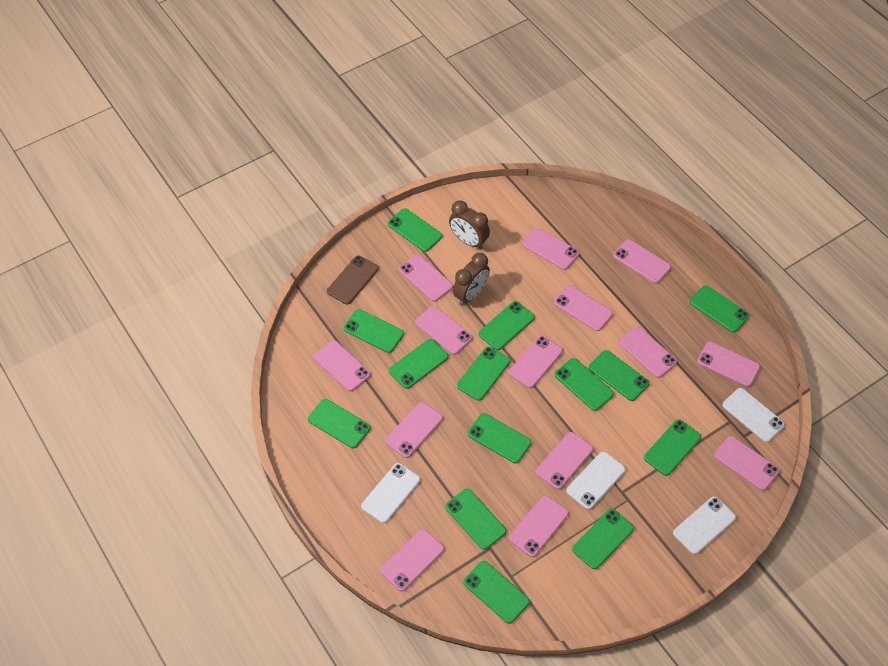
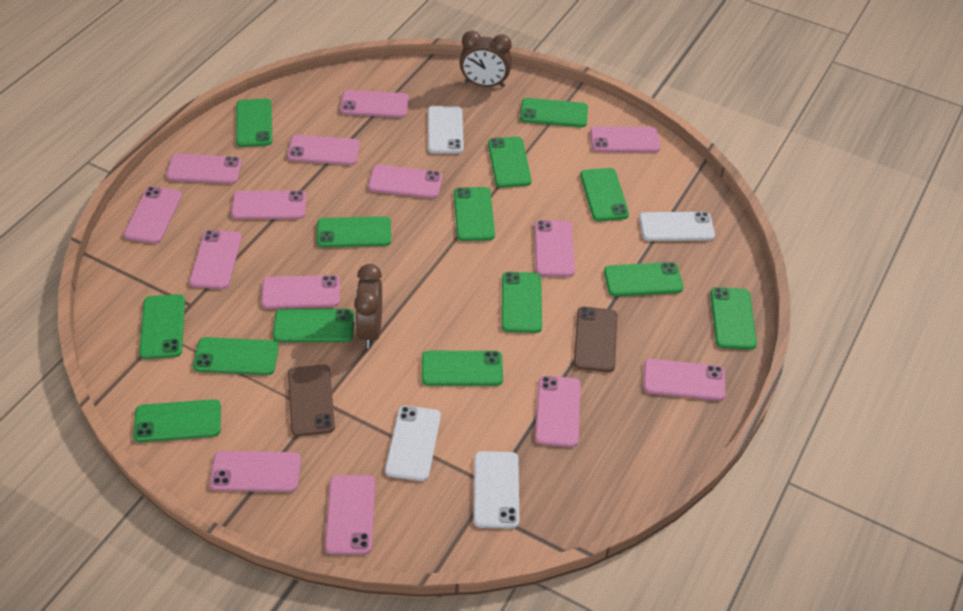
brown phone: 1 -> 2

